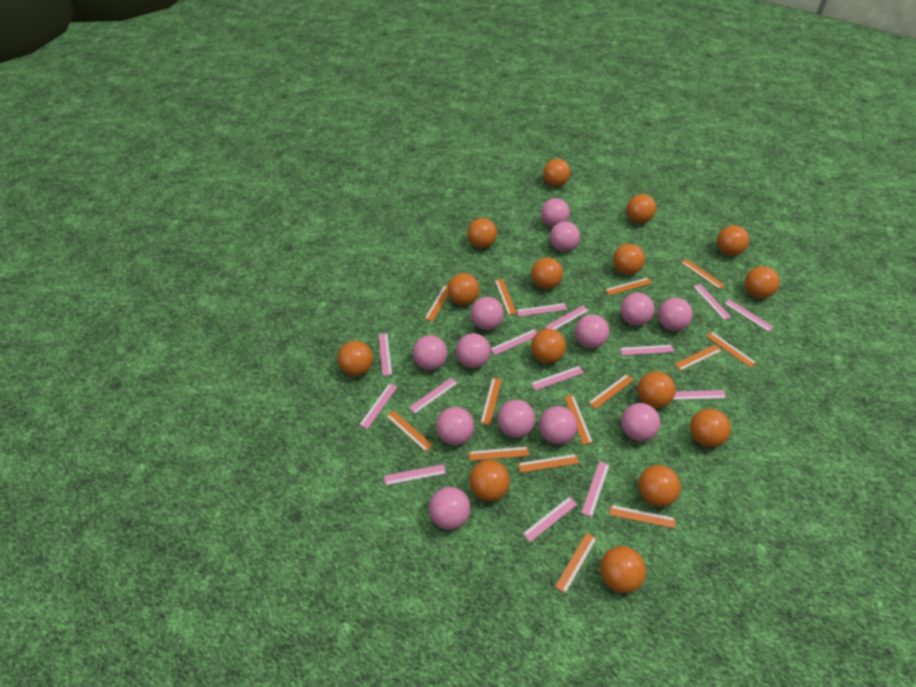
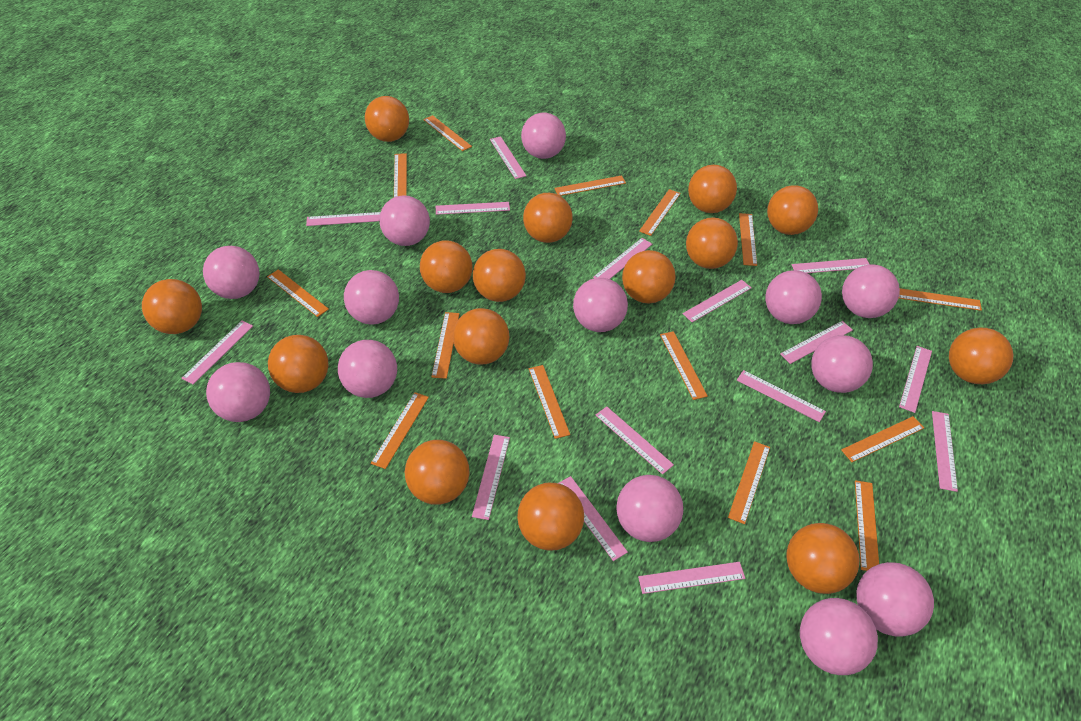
pink ruler: 14 -> 15

